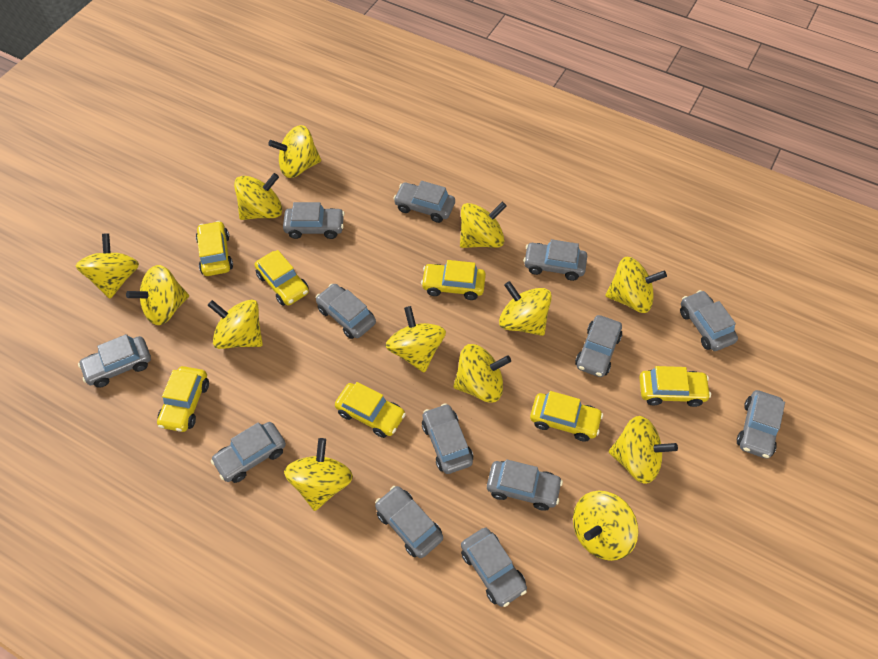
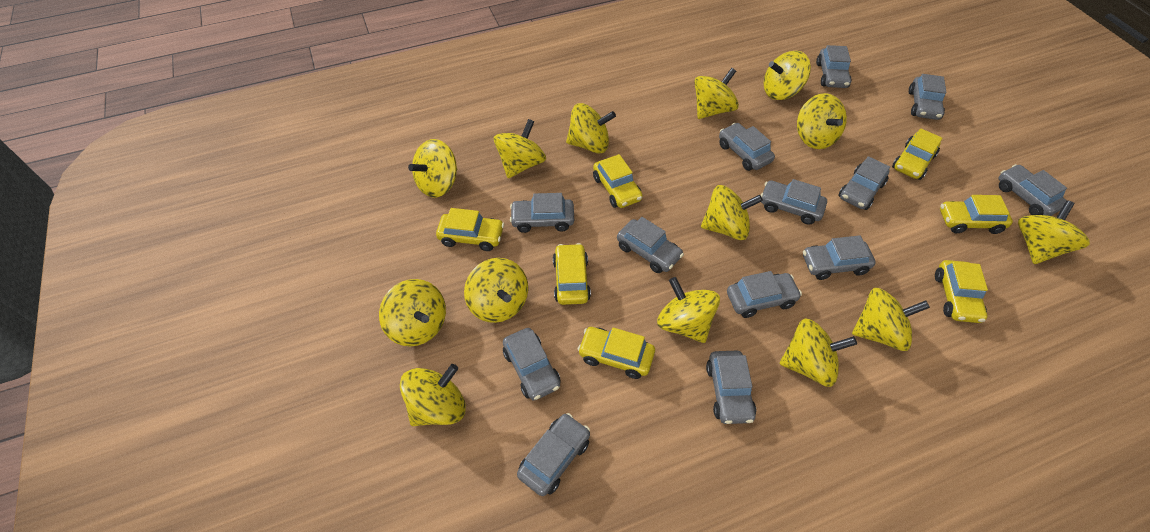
yellow spinning top: 13 -> 14

